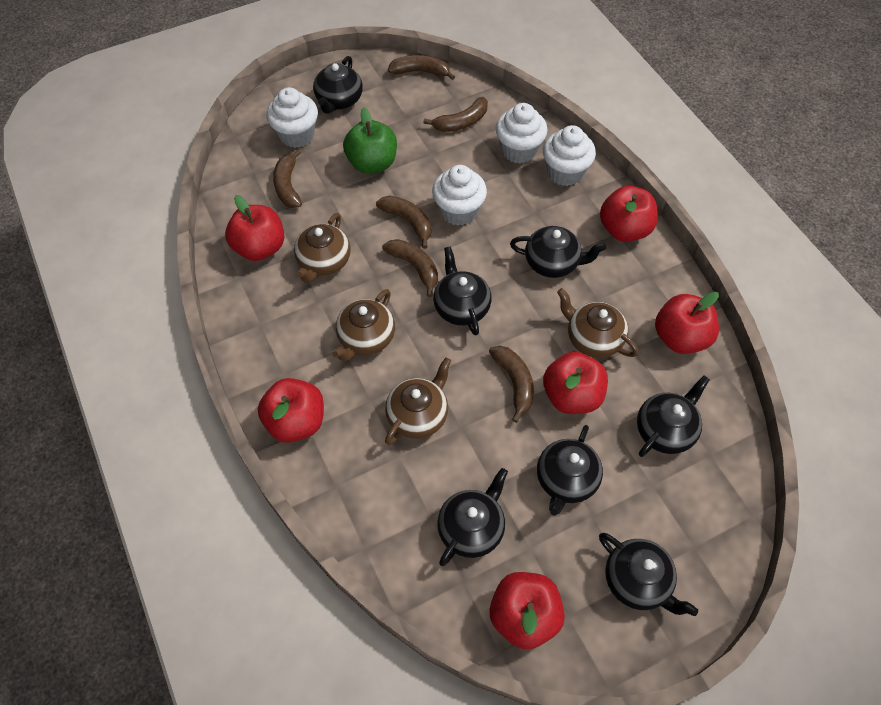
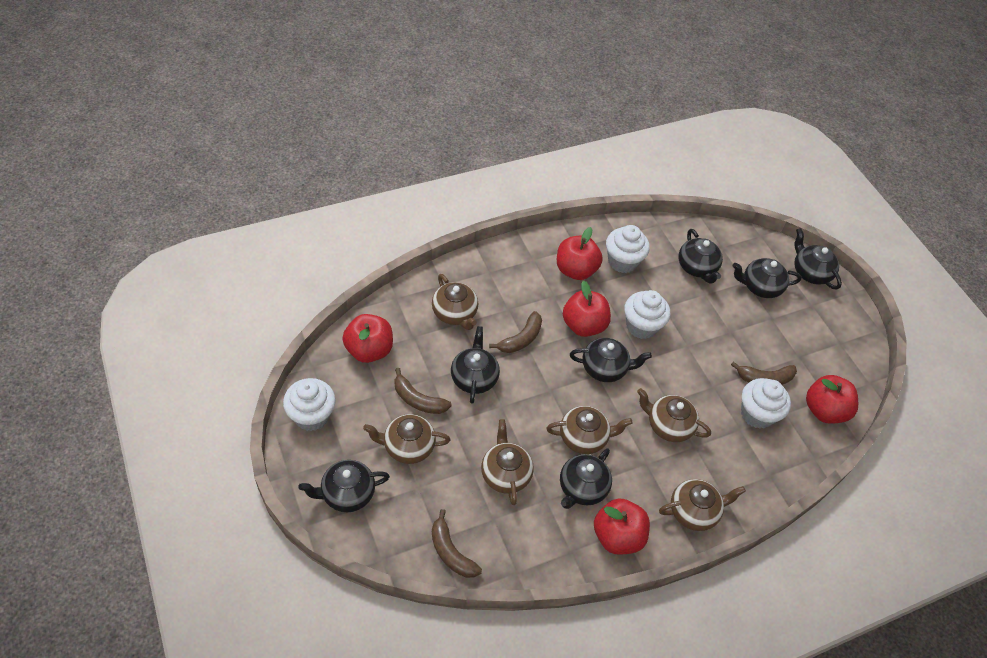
brown banana: 6 -> 4
brown teapot: 4 -> 6
green apple: 1 -> 0
red apple: 6 -> 5

